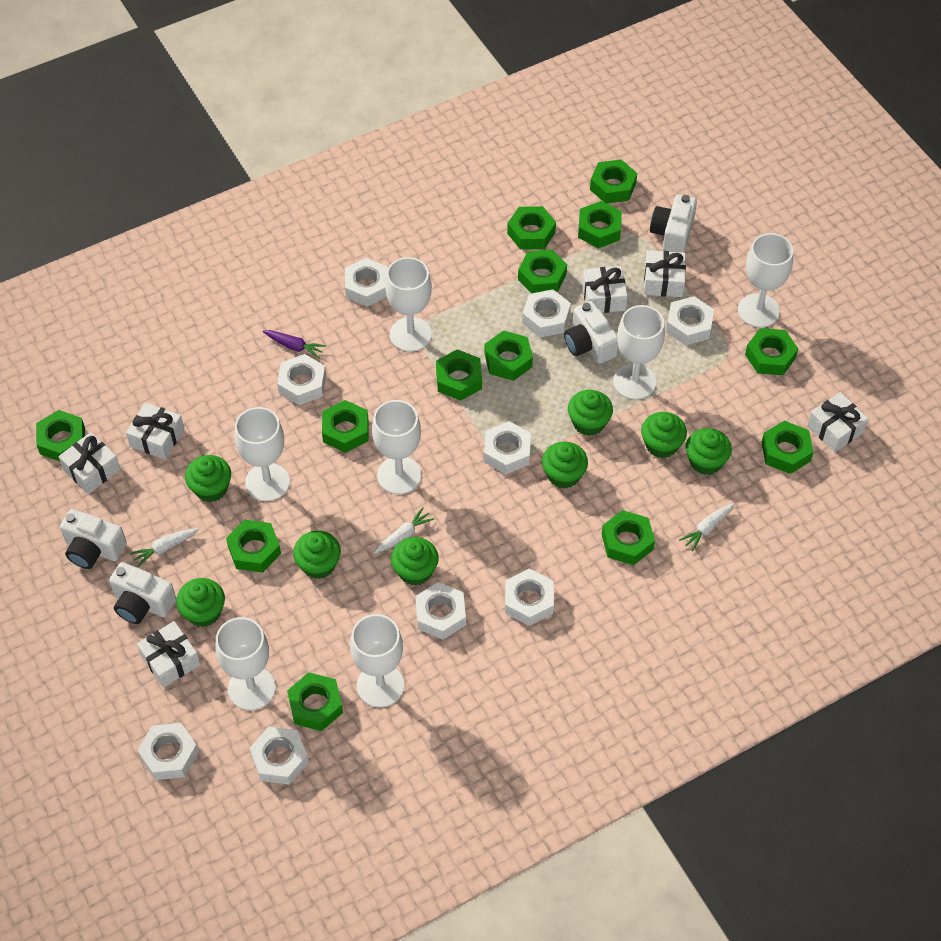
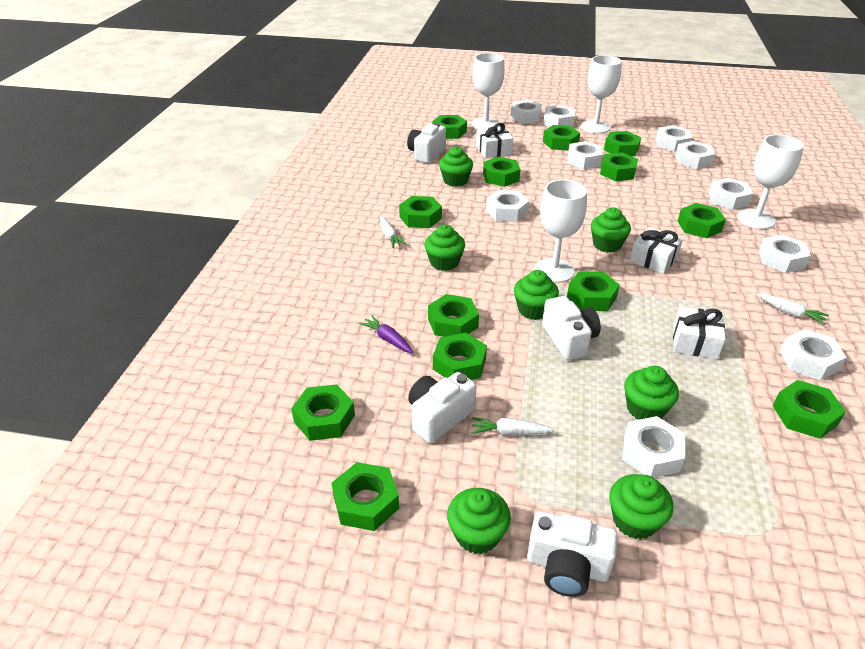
green cupcake: 8 -> 7
white gift: 6 -> 3
white goblet: 7 -> 4
white nut: 9 -> 10

